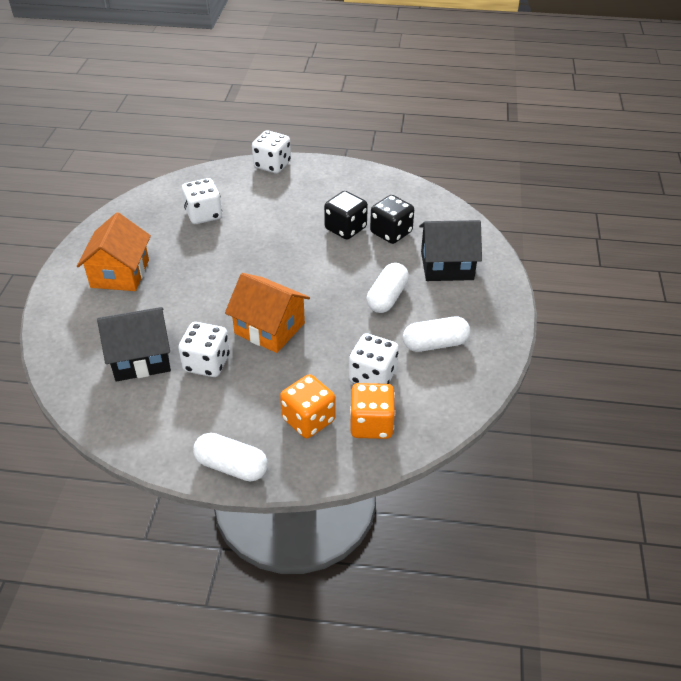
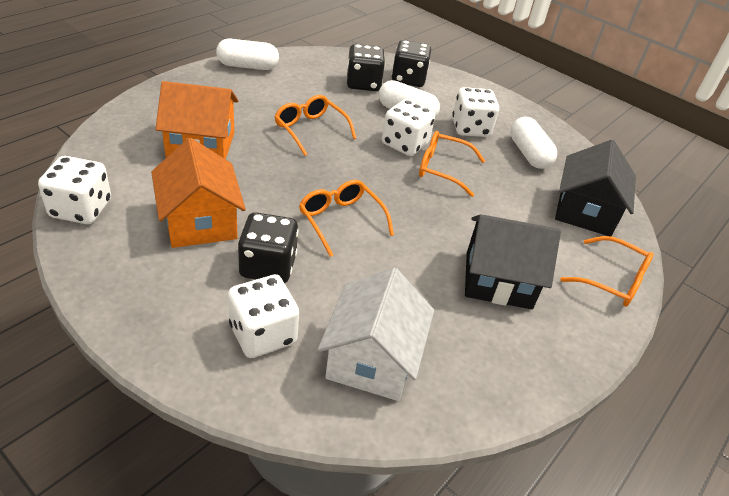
black dice: 2 -> 3
orange dice: 2 -> 0
orange glasses: 0 -> 4
white house: 0 -> 1

